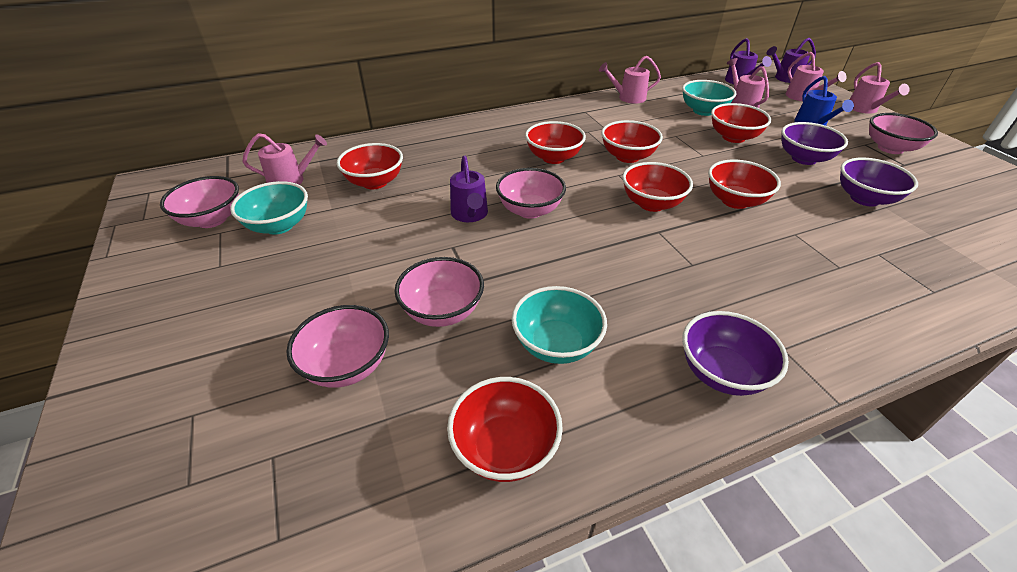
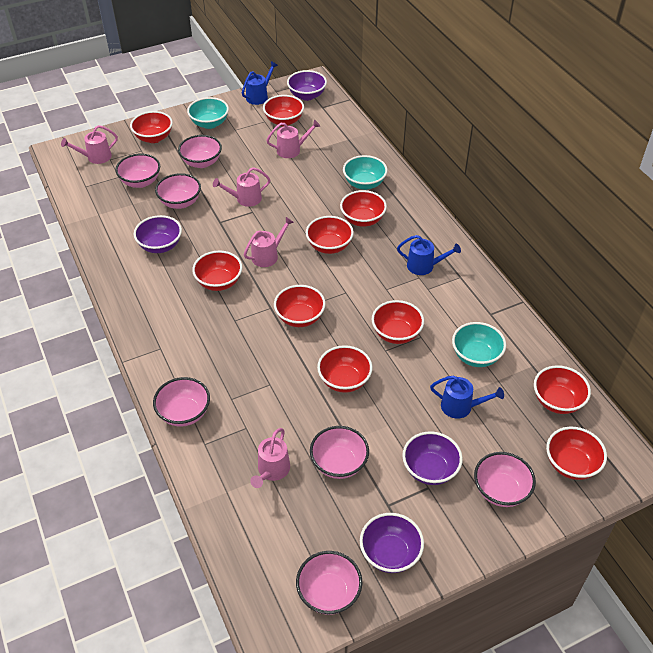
blue watering can: 1 -> 3
pink bowl: 5 -> 7
purple bowl: 3 -> 4
purple watering can: 3 -> 0
red bowl: 7 -> 10

